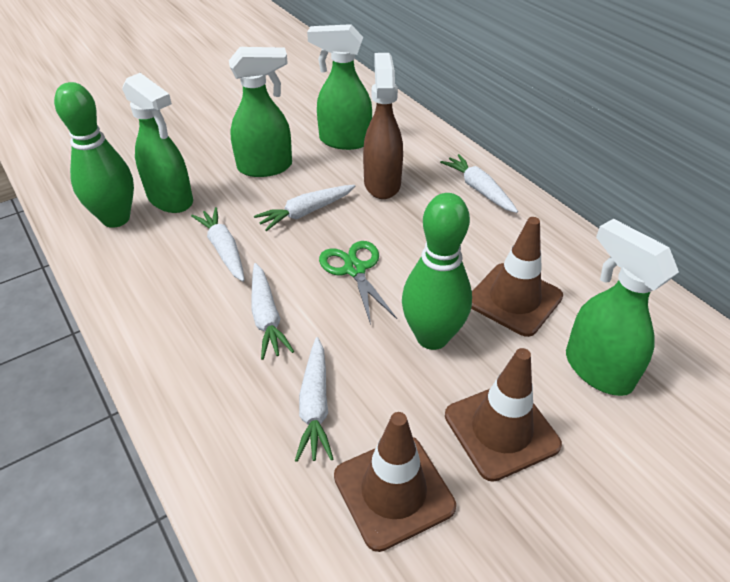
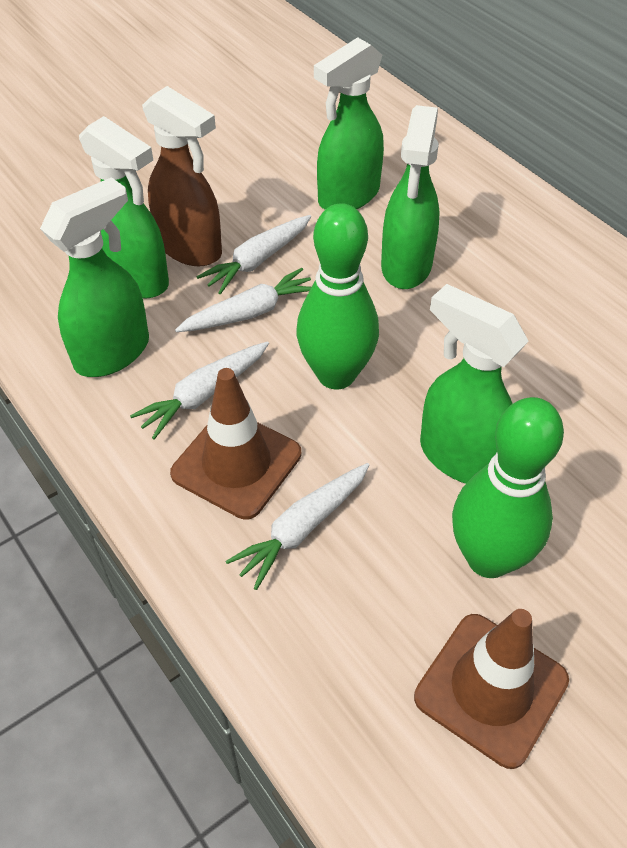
brown traffic cone: 3 -> 2
green scissors: 1 -> 0
green spray bottle: 4 -> 5
white carrot: 5 -> 4

